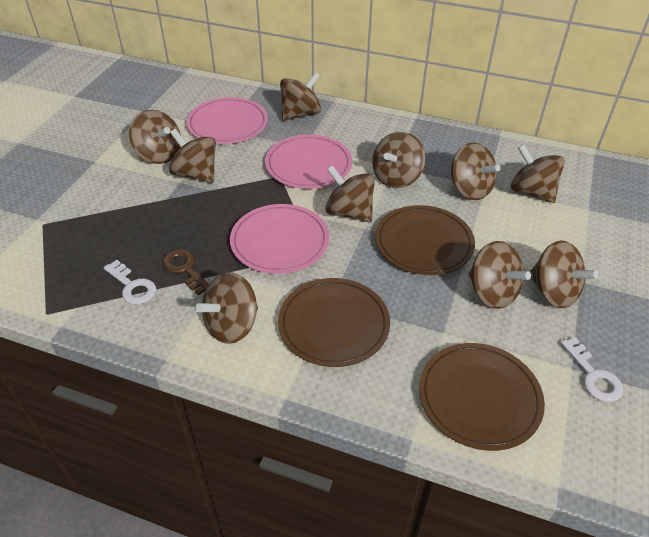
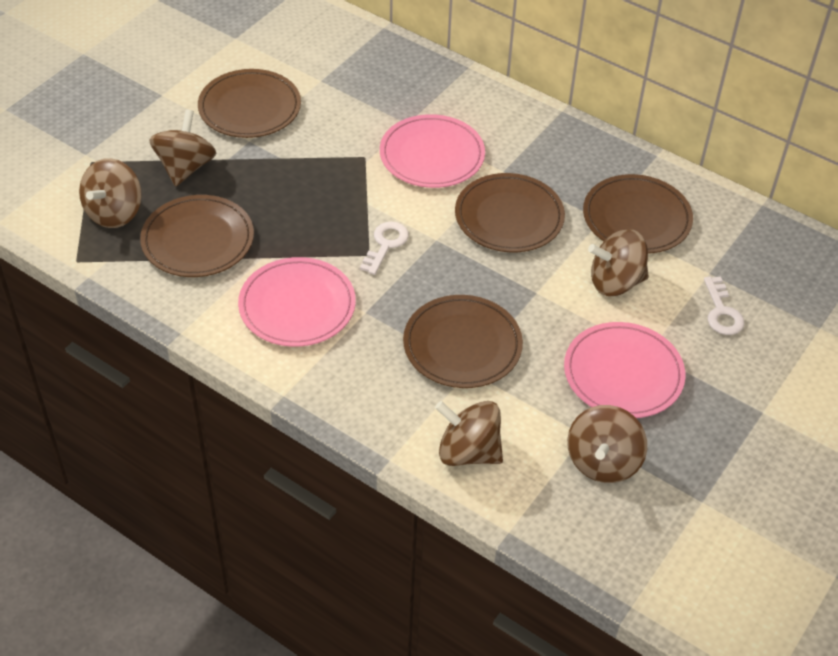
brown key: 1 -> 0
brown plate: 3 -> 5
brown spinning top: 10 -> 5

